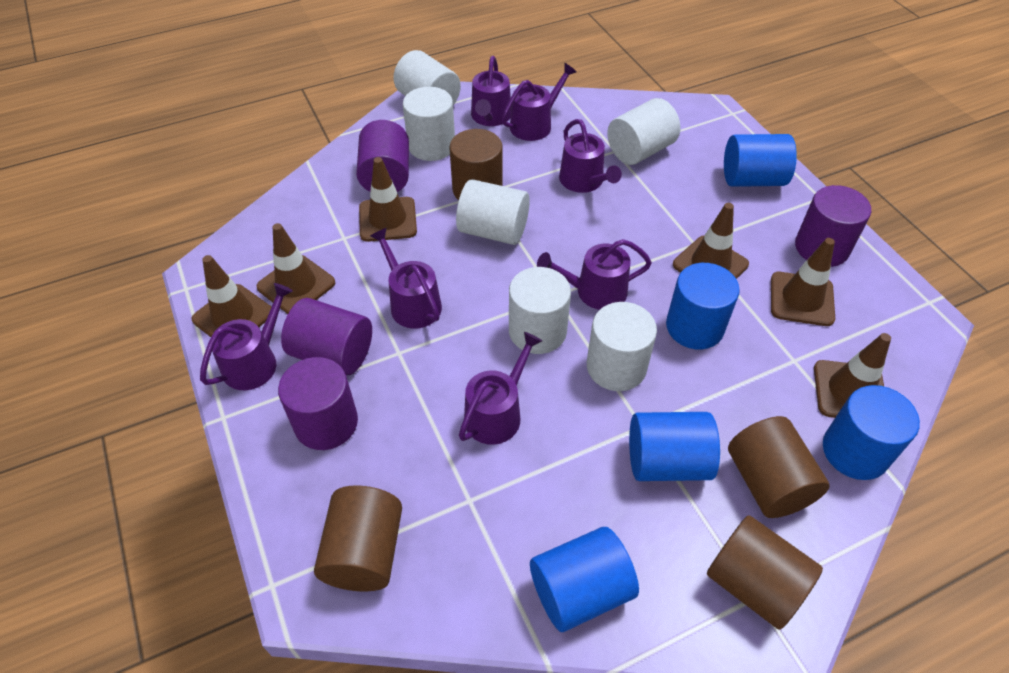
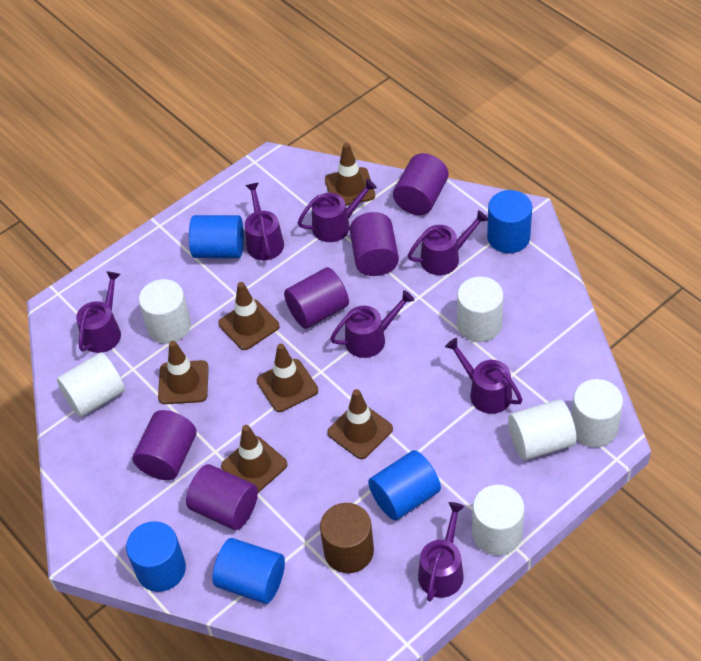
brown cylinder: 4 -> 1
purple cylinder: 4 -> 5

